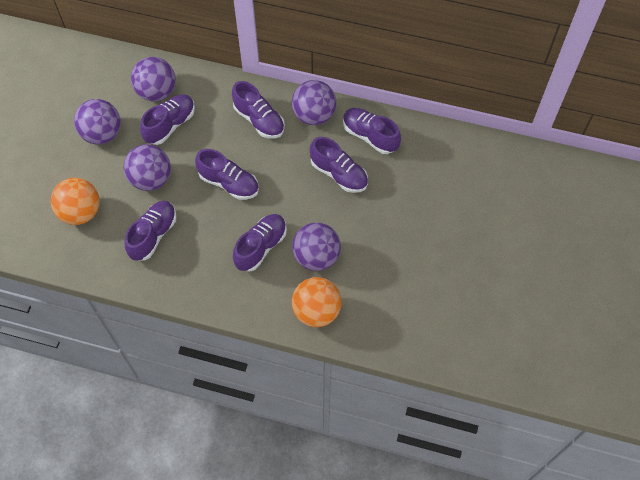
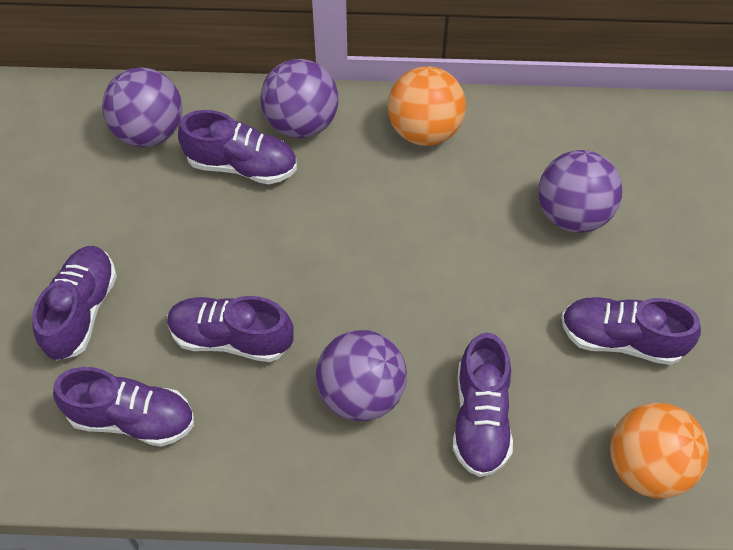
purple ball: 5 -> 4
purple shoe: 7 -> 6

